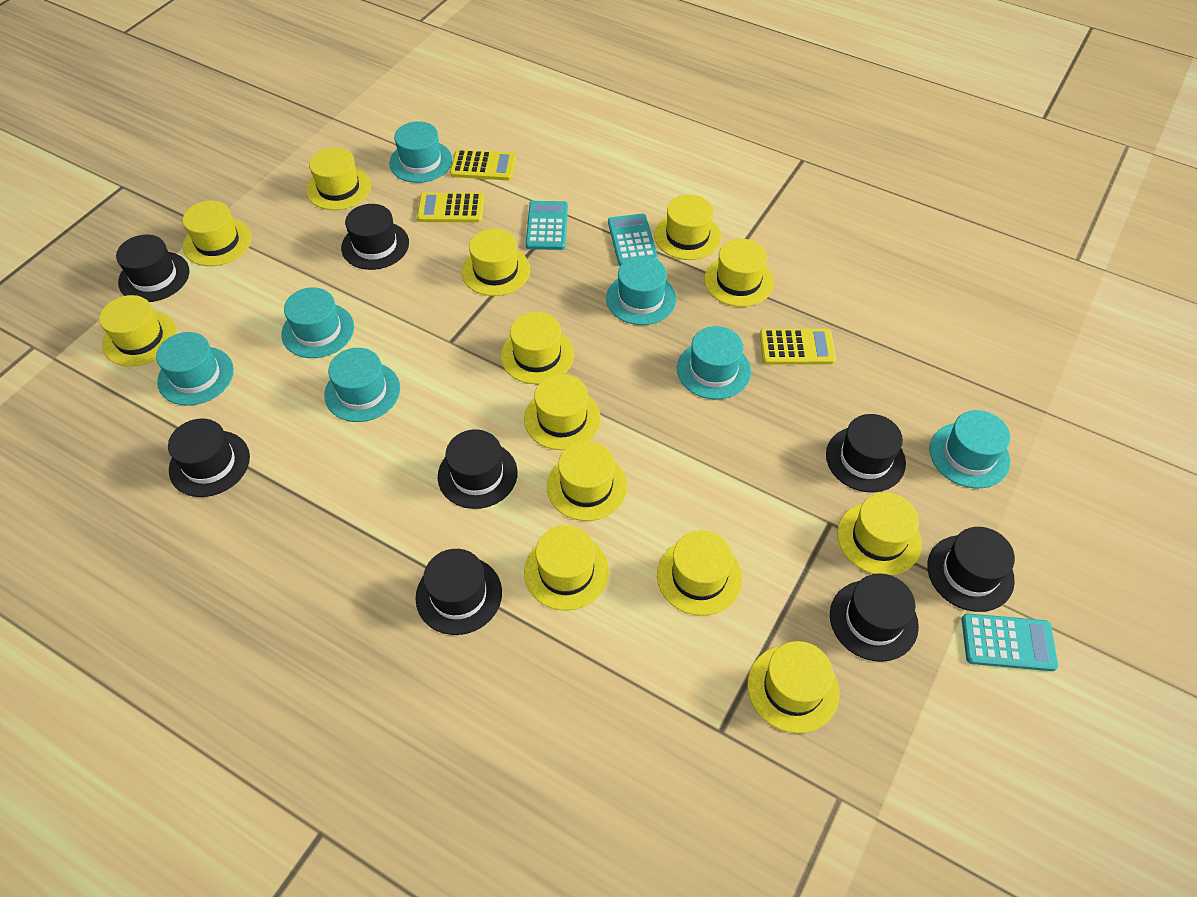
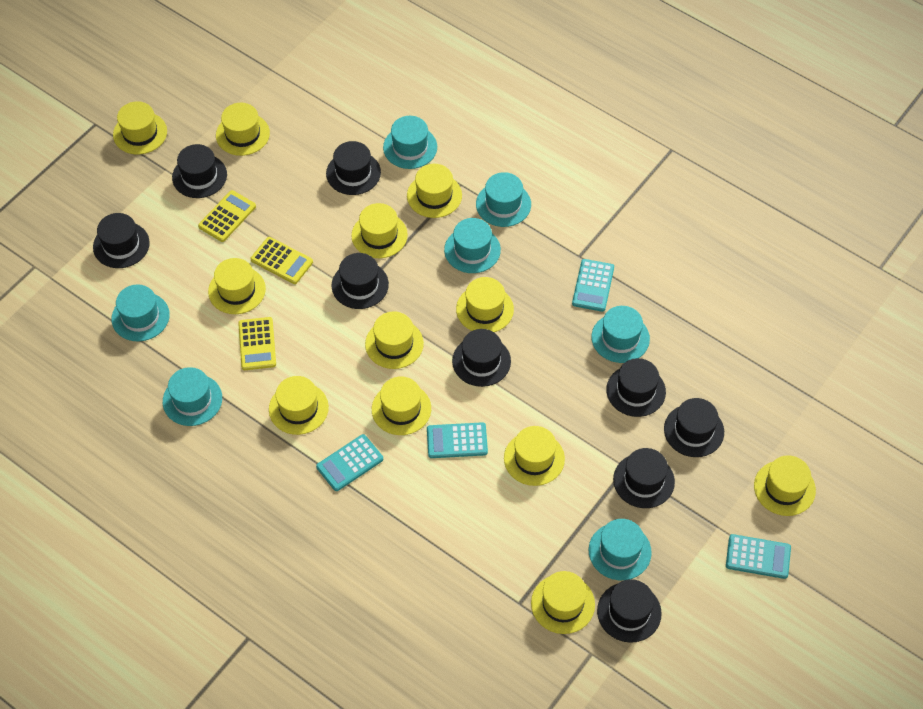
black hat: 8 -> 9
turquoise calculator: 3 -> 4
yellow hat: 13 -> 12

